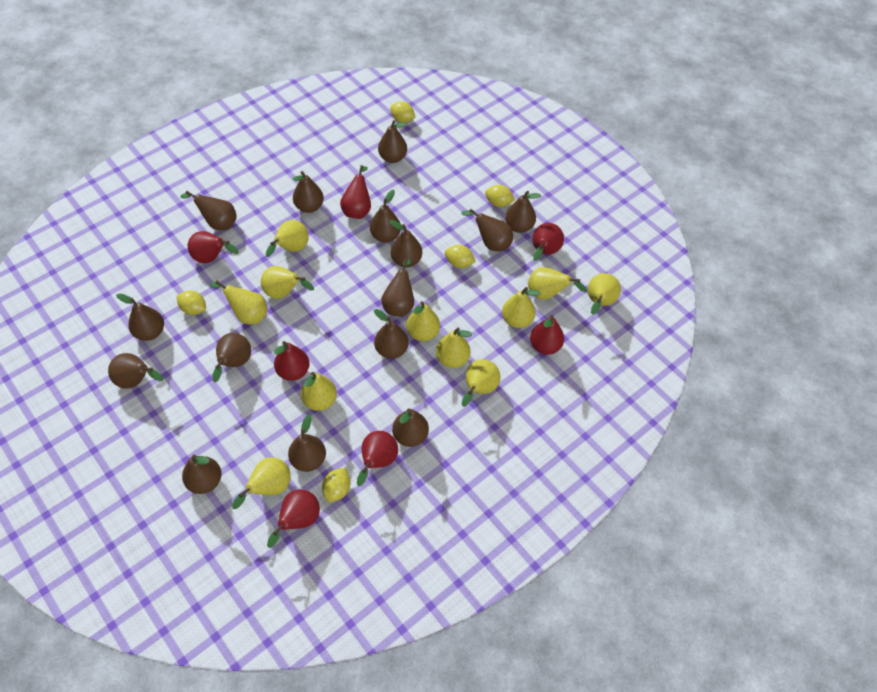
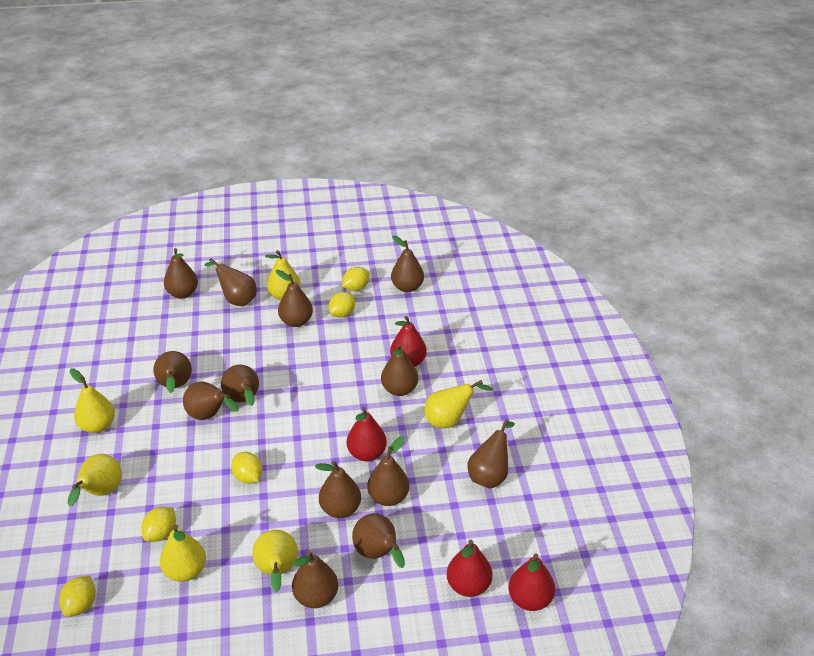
brown pear: 15 -> 13
red pear: 7 -> 4
yellow pear: 11 -> 6

